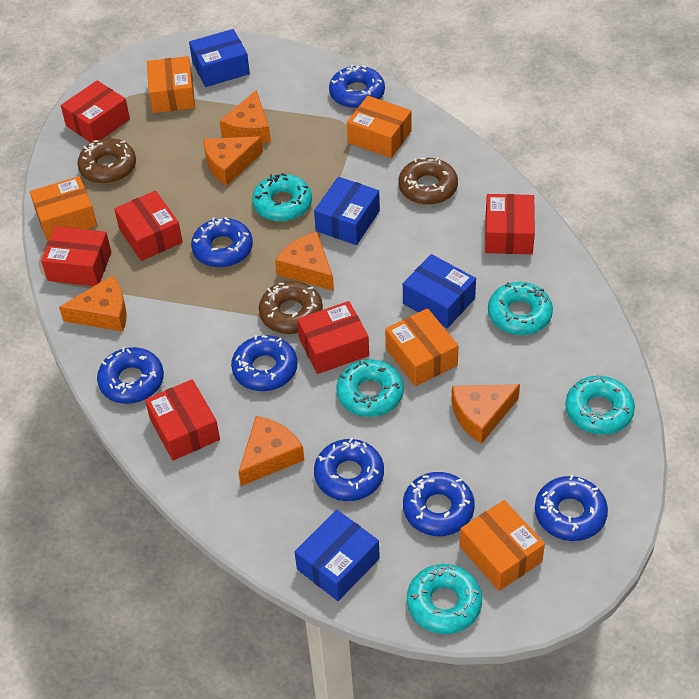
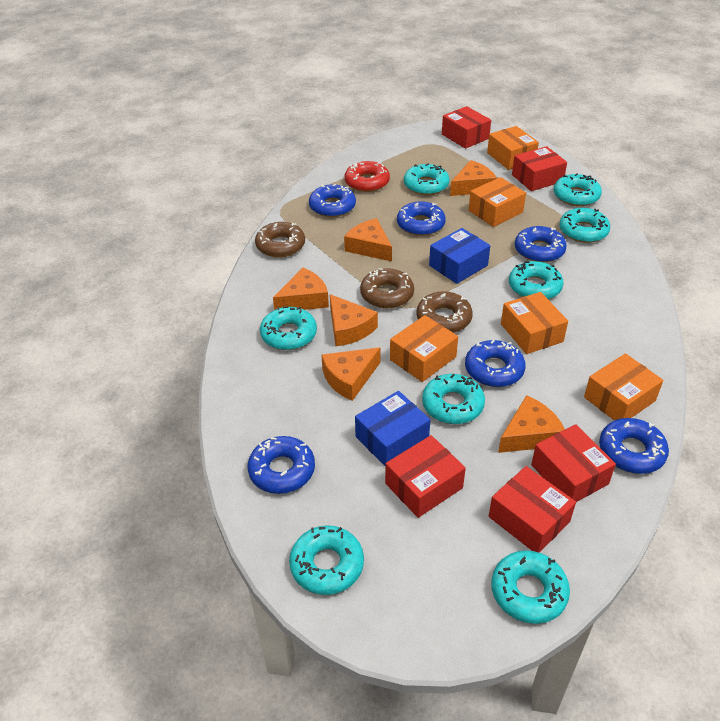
blue box: 4 -> 2
blue donut: 7 -> 6
red box: 6 -> 5
red donut: 0 -> 1
turquoise donut: 5 -> 8

